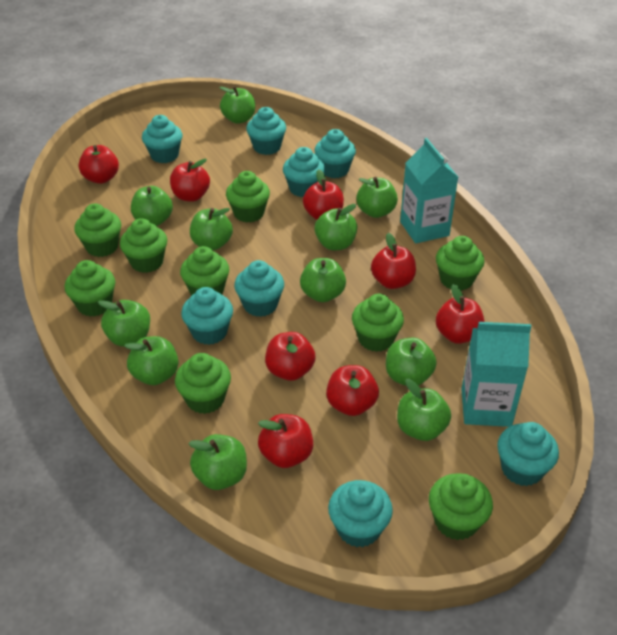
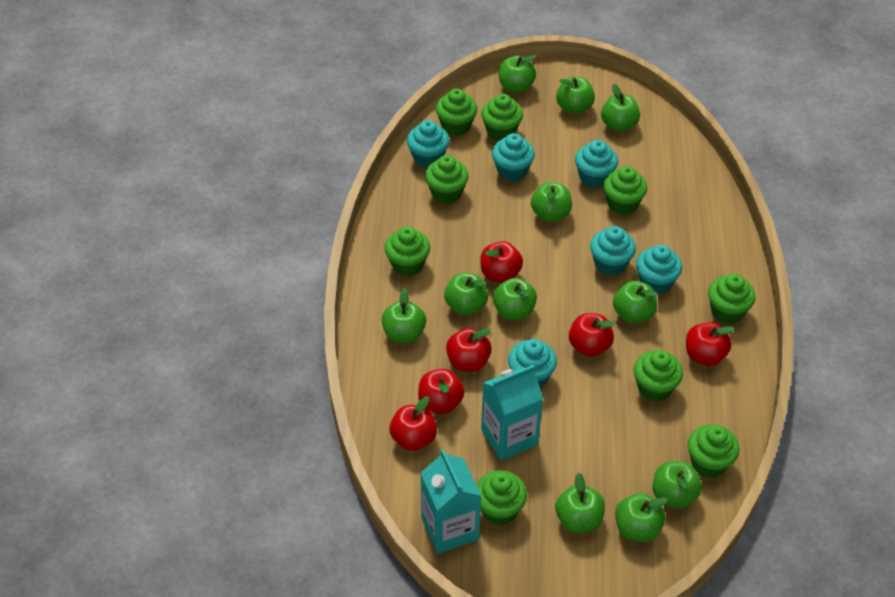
red apple: 8 -> 6
turquoise cupcake: 8 -> 6

